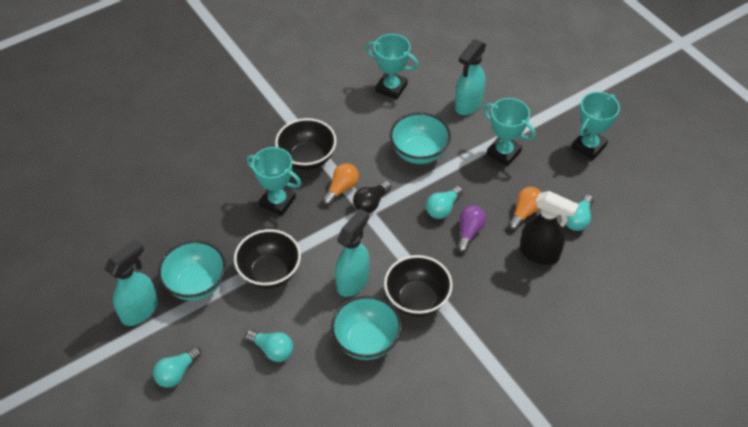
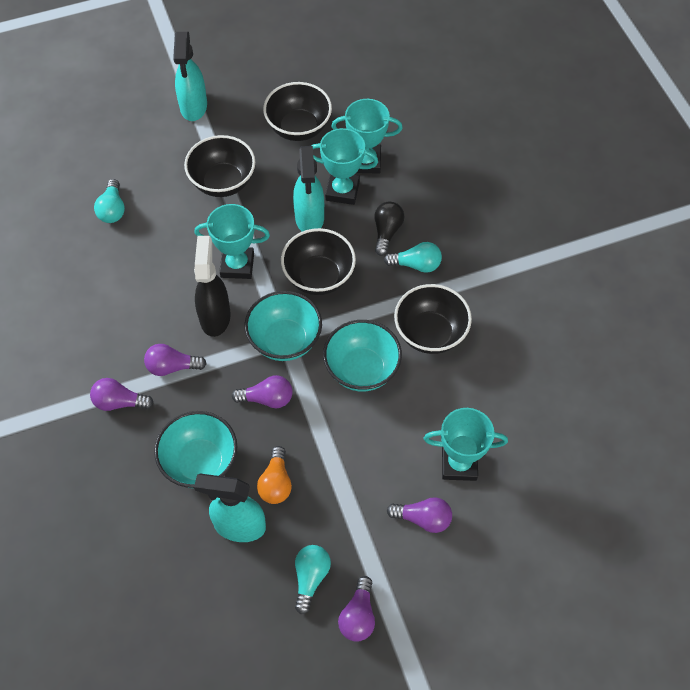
black bowl: 3 -> 4
orange light bulb: 2 -> 1
purple light bulb: 1 -> 5
turquoise light bulb: 4 -> 3

